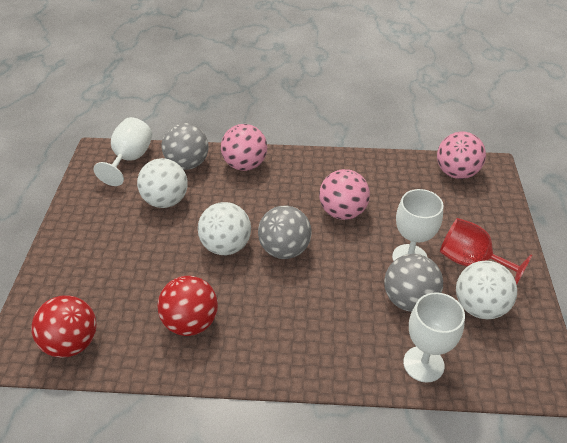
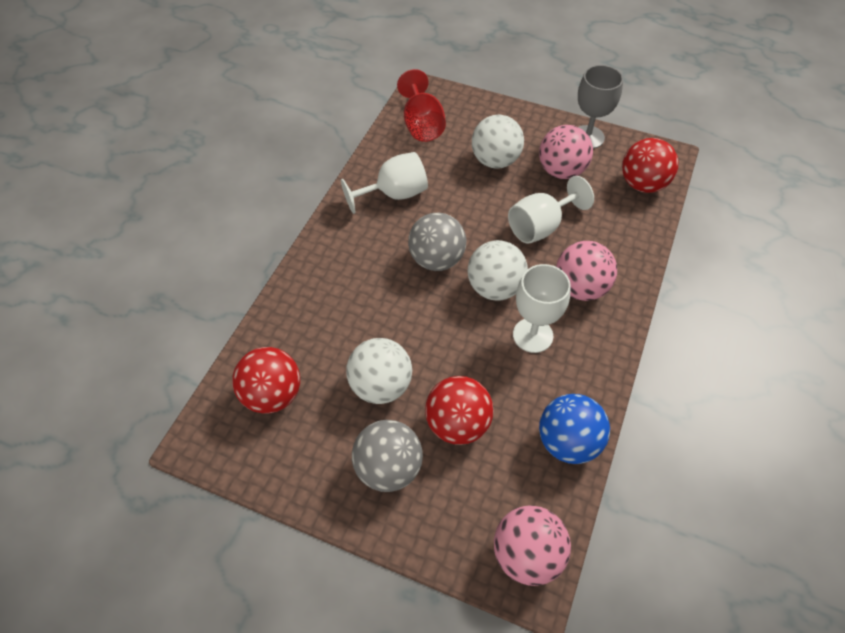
blue ball: 0 -> 1
grey ball: 3 -> 2
grey goblet: 0 -> 1
red ball: 2 -> 3

